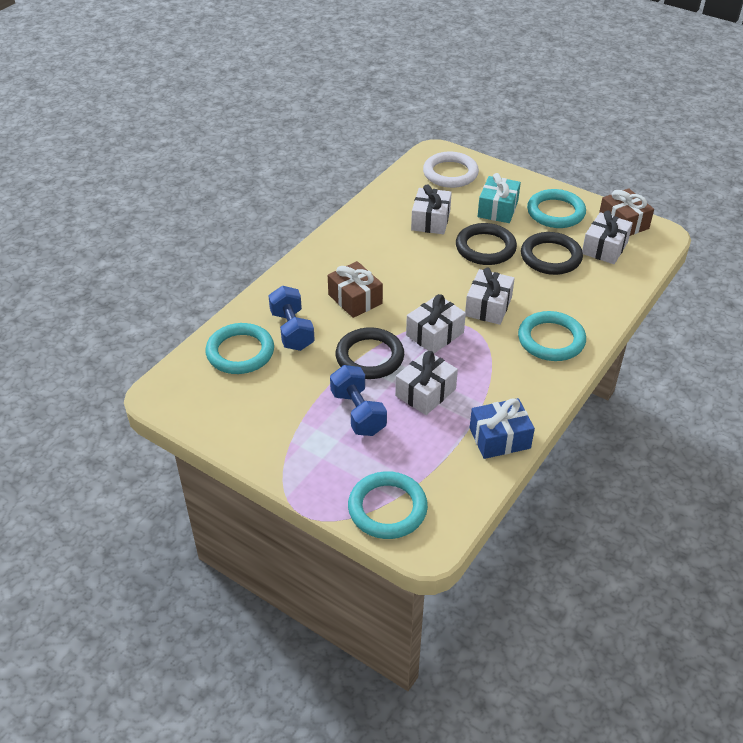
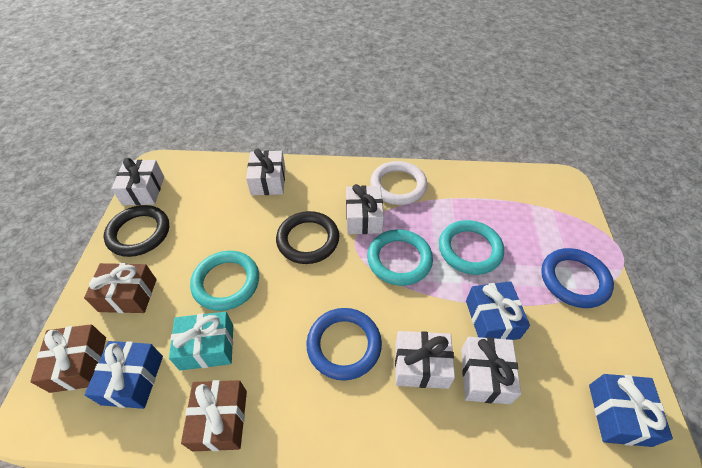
black ring: 3 -> 2
blue dumbbell: 2 -> 0
blue gift: 1 -> 3
blue ring: 0 -> 2
brown gift: 2 -> 3
turquoise ring: 4 -> 3

